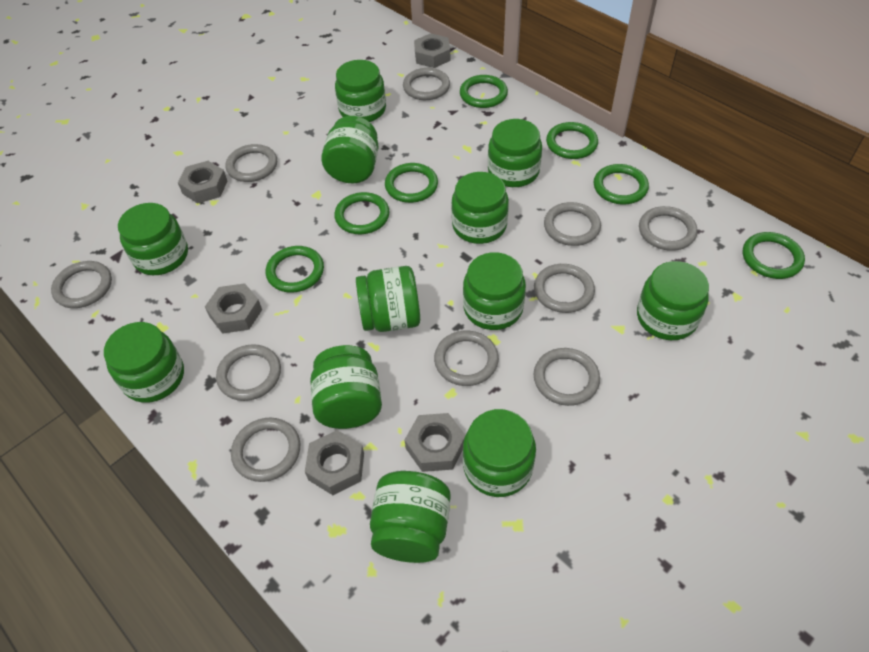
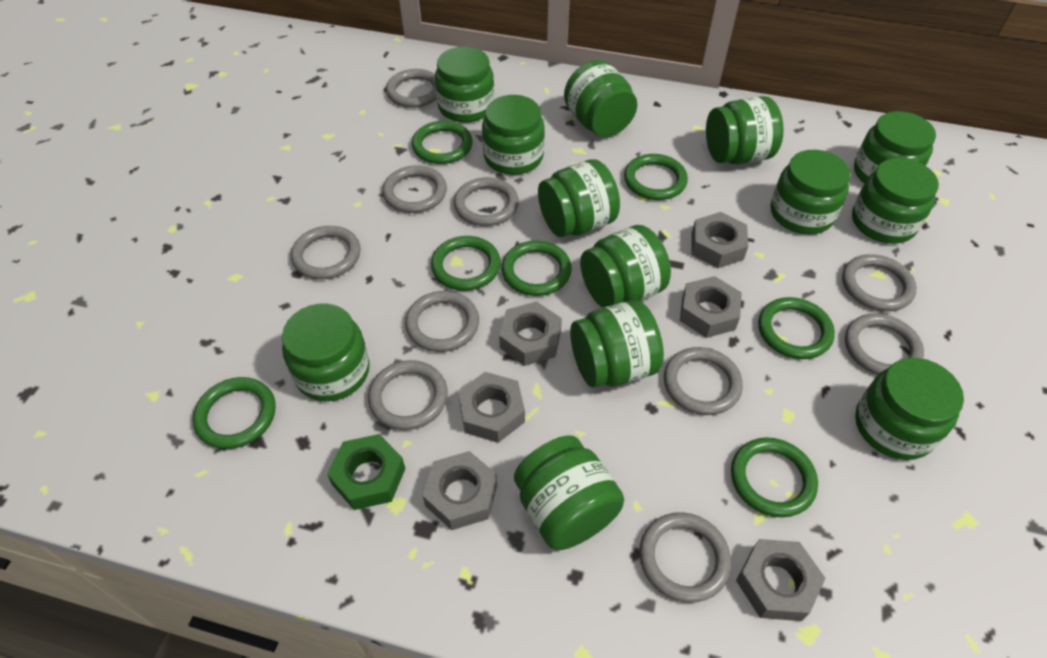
green jar: 12 -> 13
green nut: 0 -> 1
grey nut: 5 -> 6

